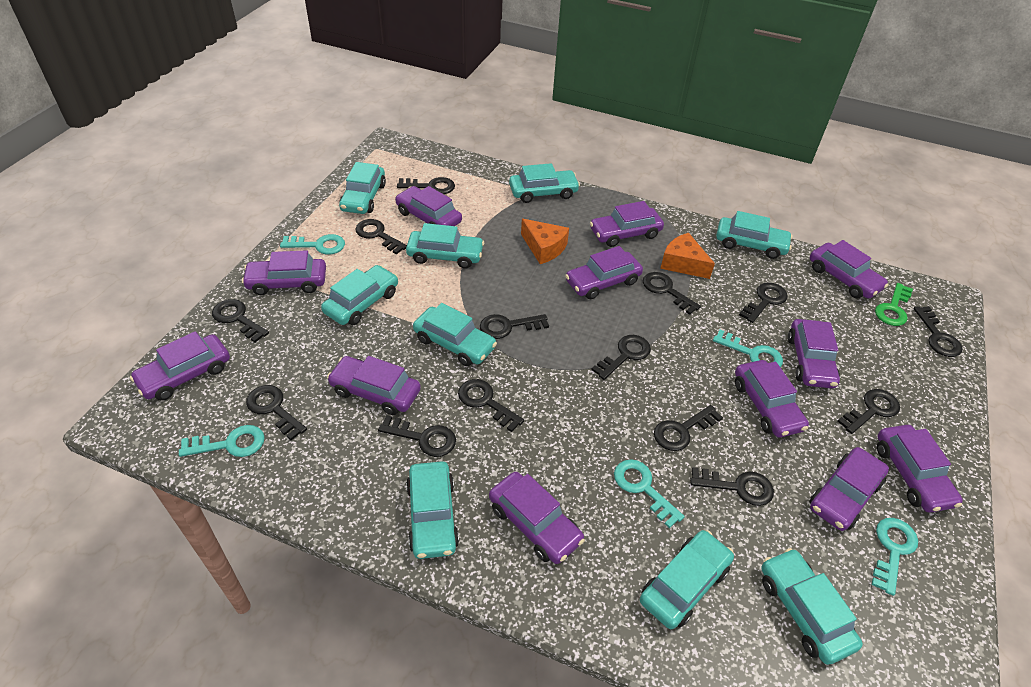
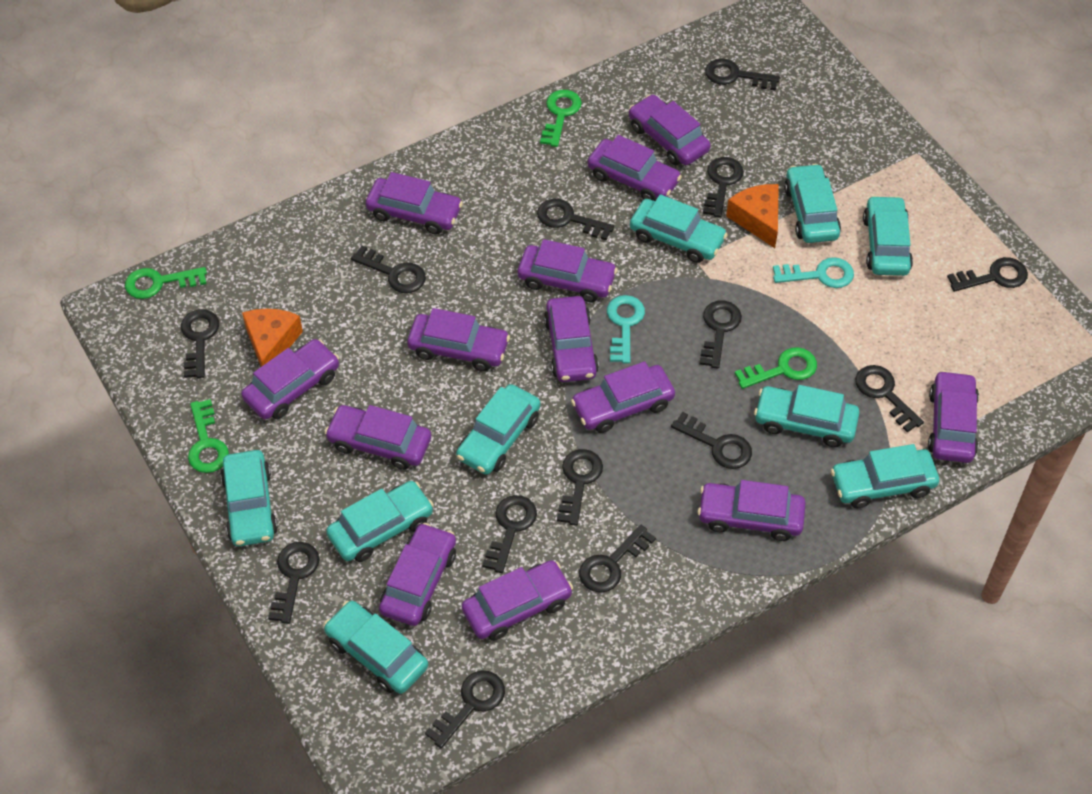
green key: 1 -> 4
purple car: 12 -> 13
turquoise key: 5 -> 2

